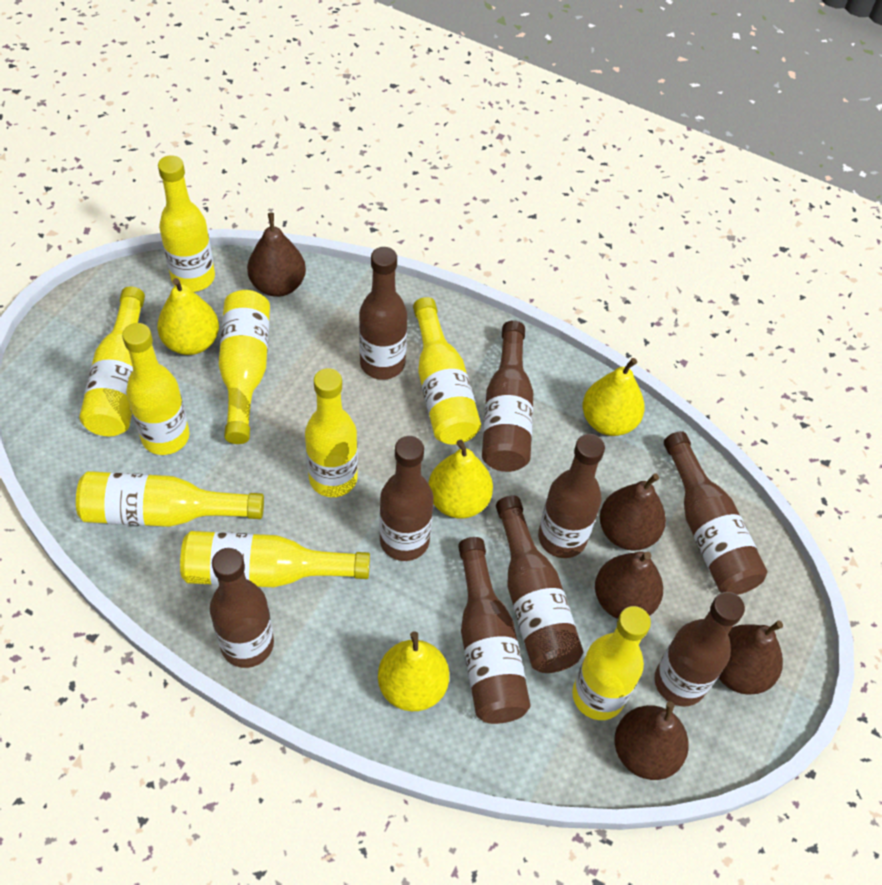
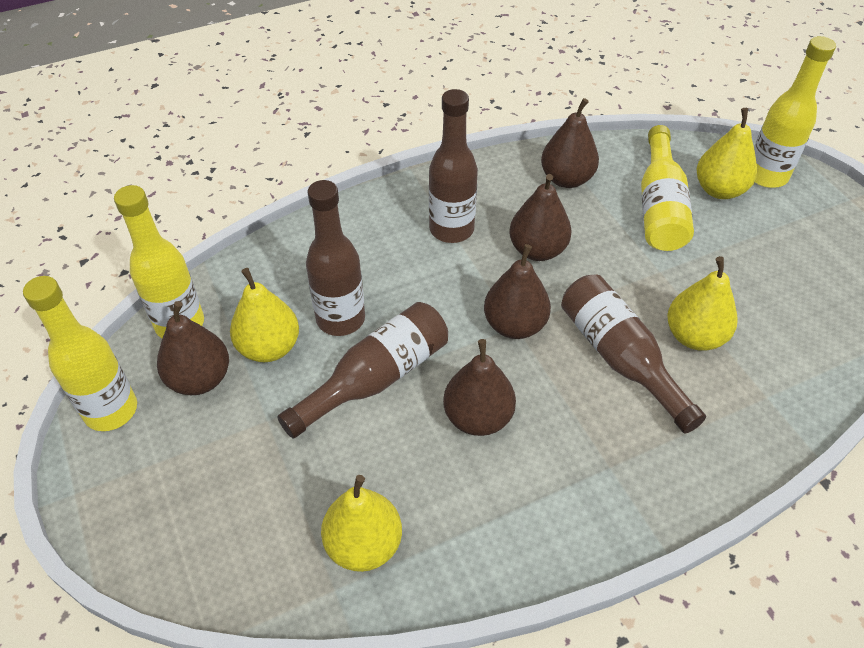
brown bottle: 9 -> 4
yellow bottle: 9 -> 4

